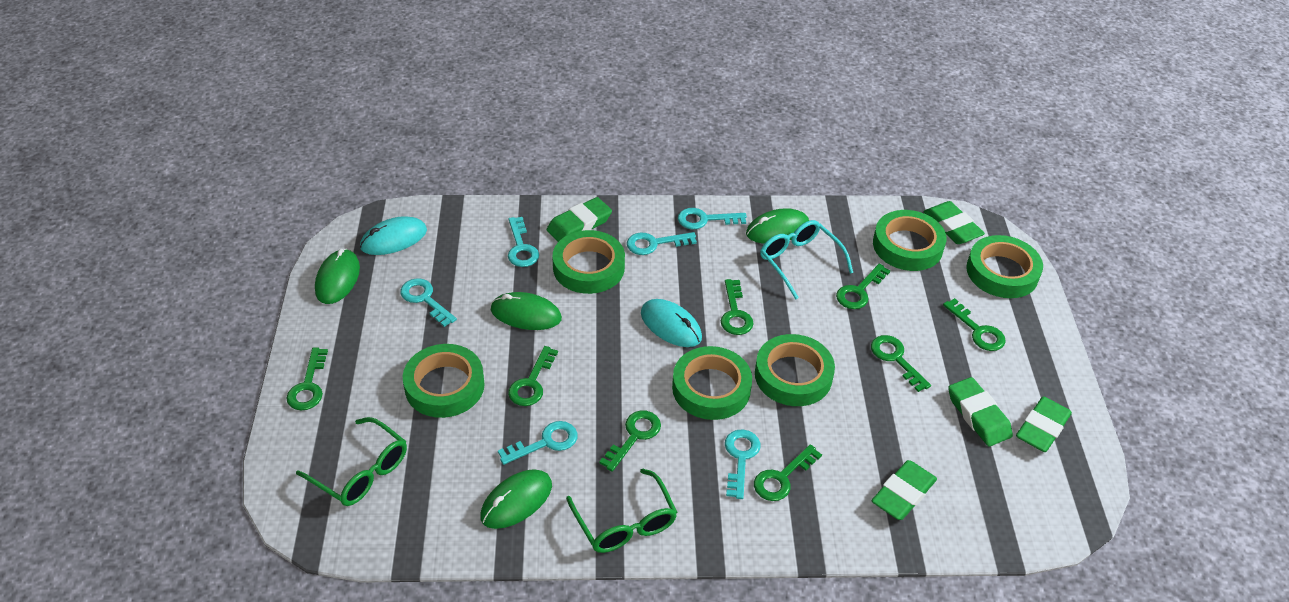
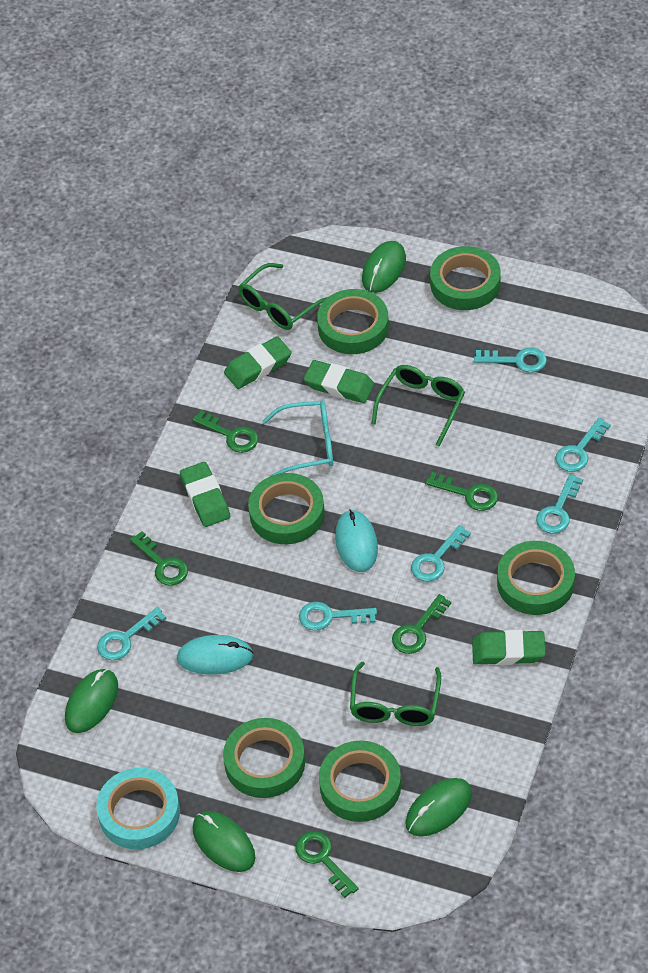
green eraser: 5 -> 4
green glasses: 2 -> 3
green key: 8 -> 5
turquoise tape: 0 -> 1

